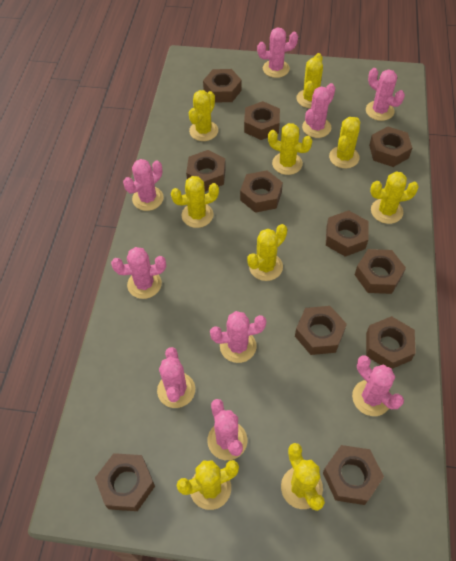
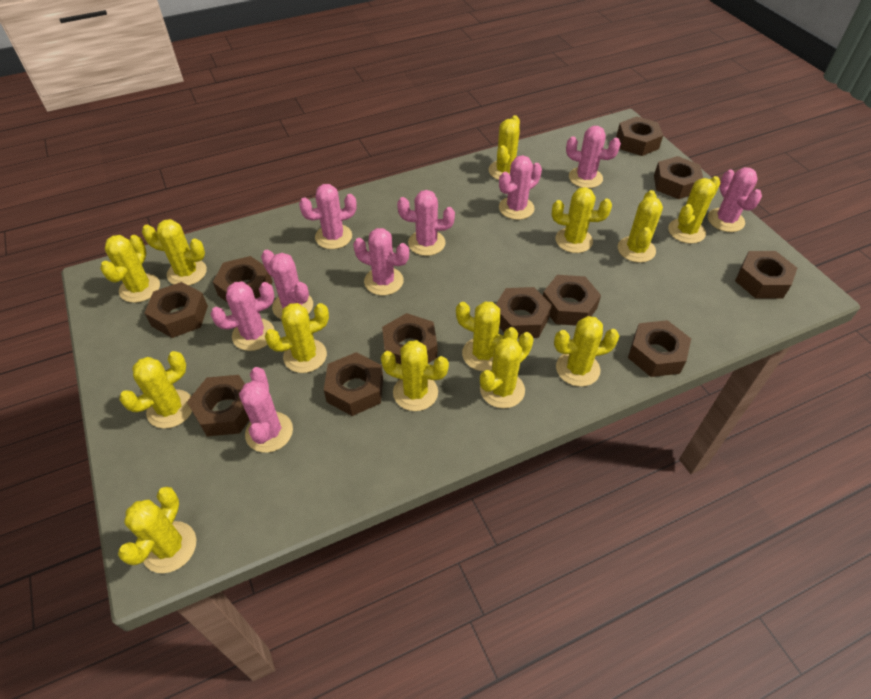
yellow cactus: 9 -> 13

